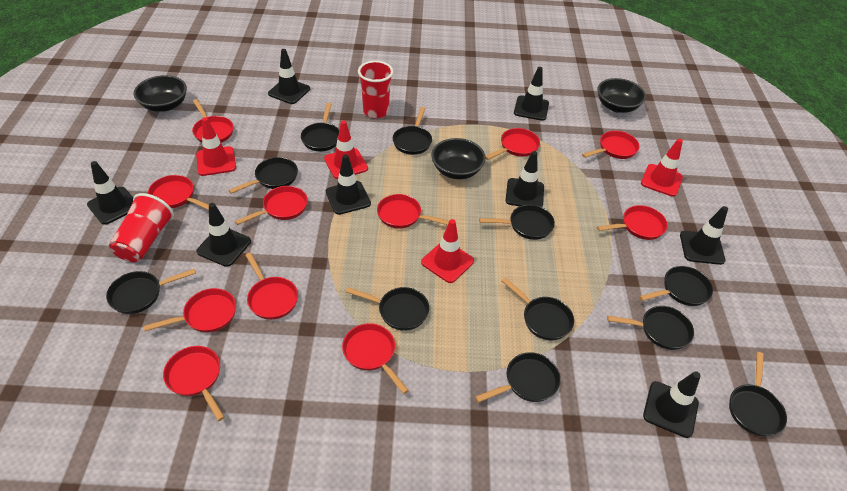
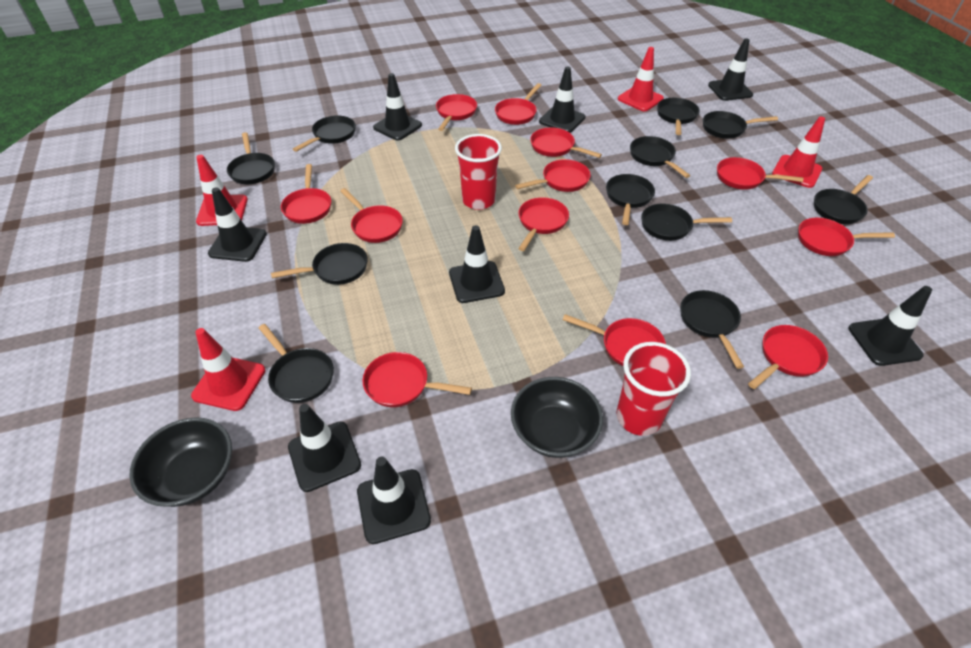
black bowl: 3 -> 2
red pan: 11 -> 12

